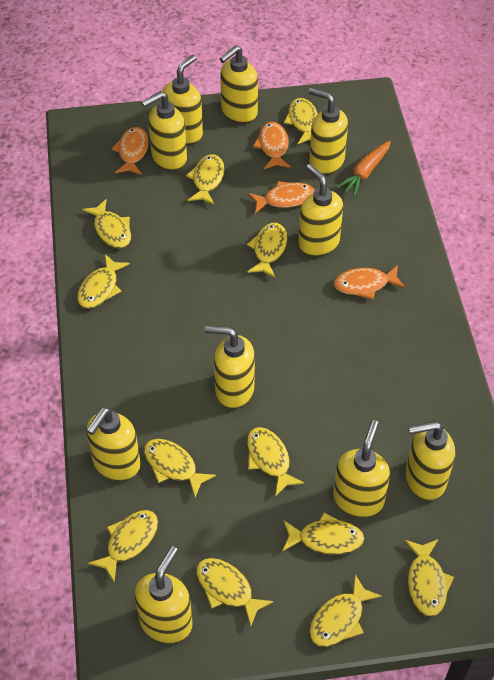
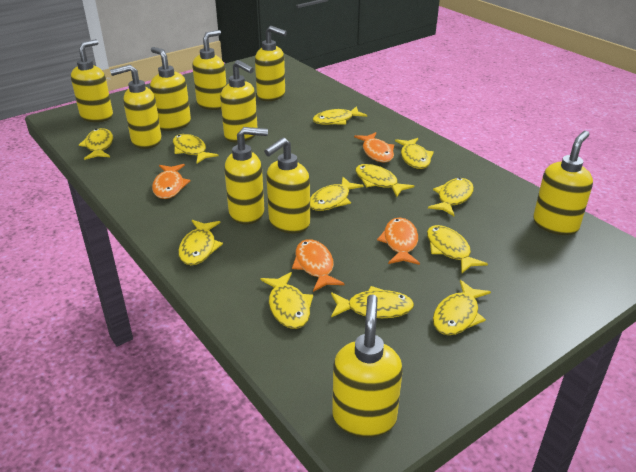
orange carrot: 1 -> 0

